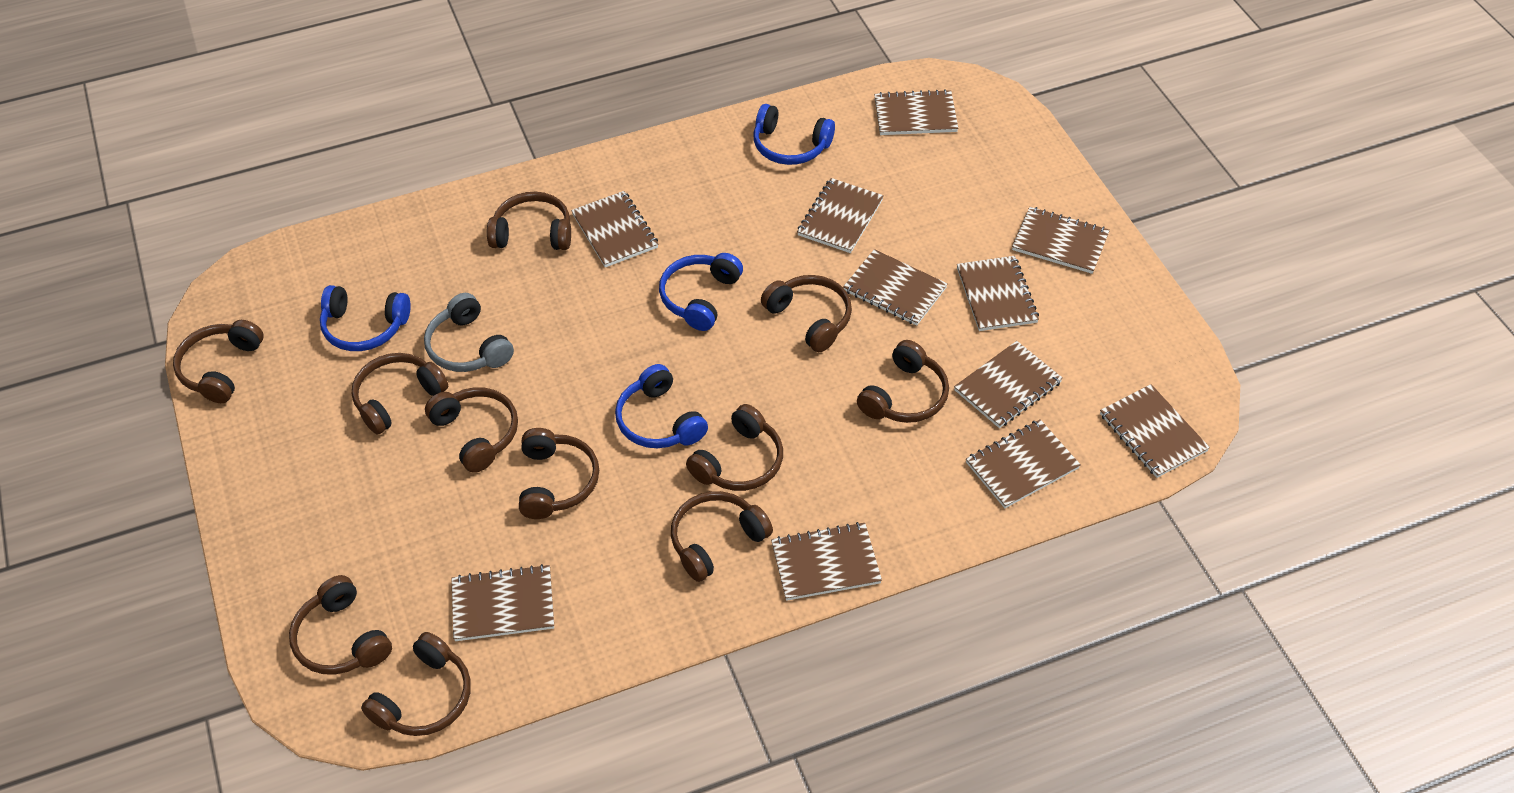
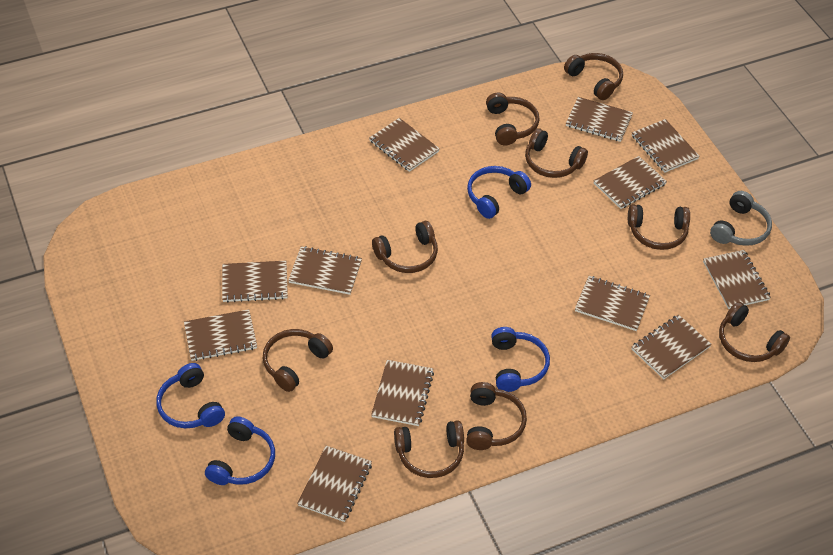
brown headphones: 11 -> 9
brown notebook: 11 -> 12

